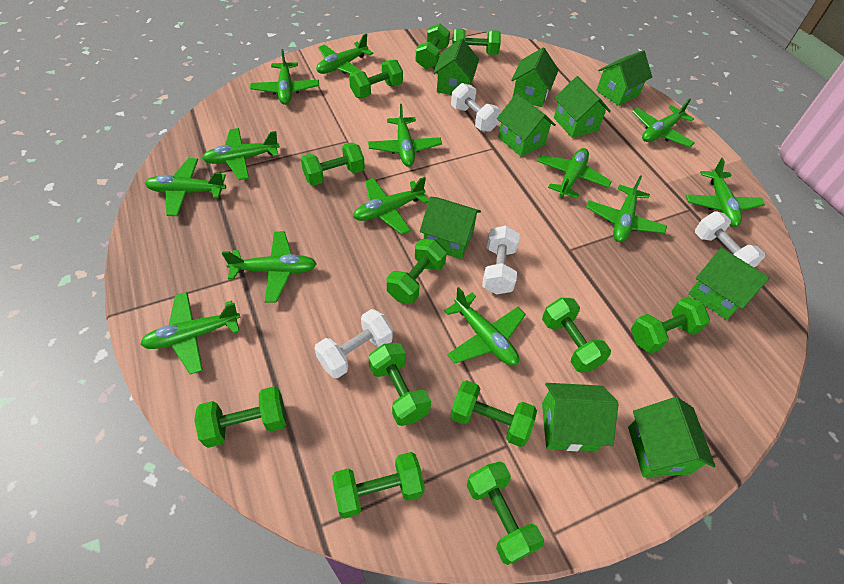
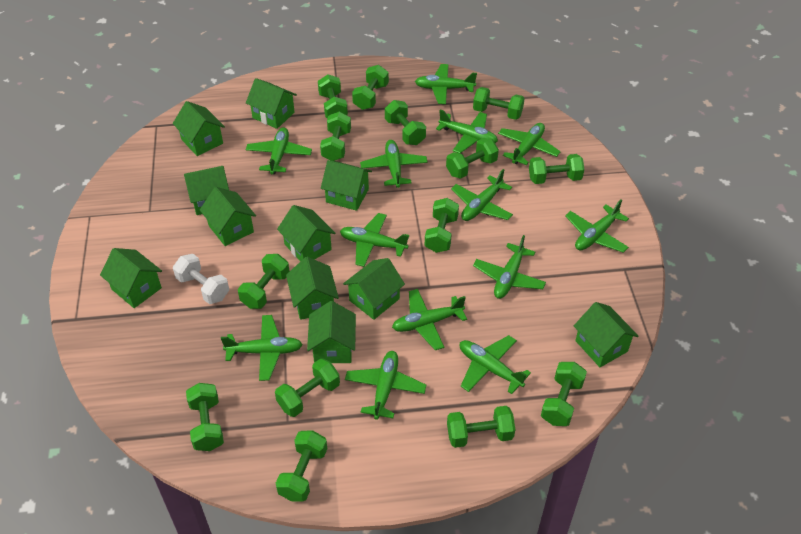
green dumbbell: 12 -> 14
green house: 9 -> 11
white dumbbell: 4 -> 1

